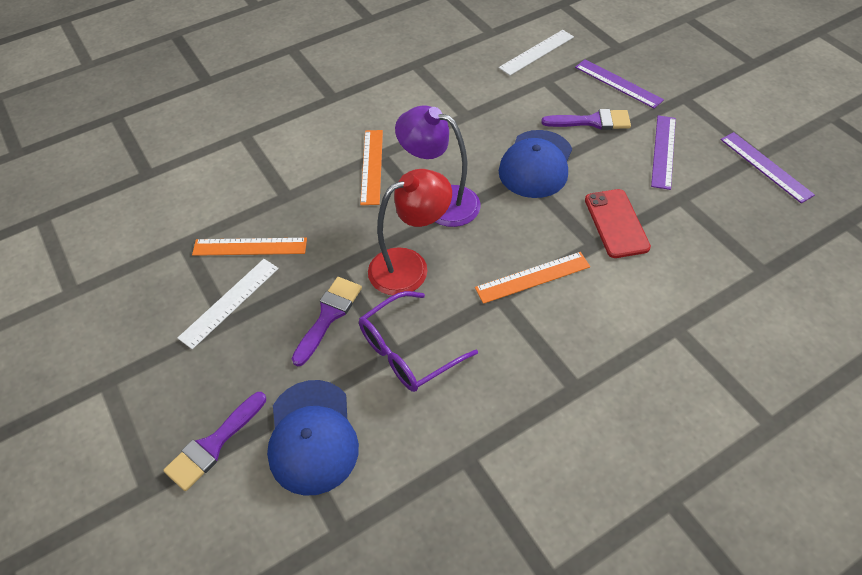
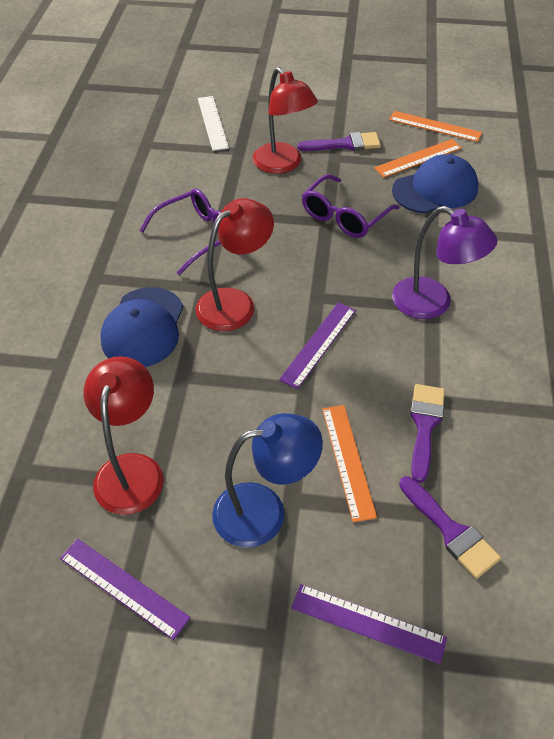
blue lamp: 0 -> 1
purple glasses: 1 -> 2
red lamp: 1 -> 3
red phone: 1 -> 0
white ruler: 2 -> 1

